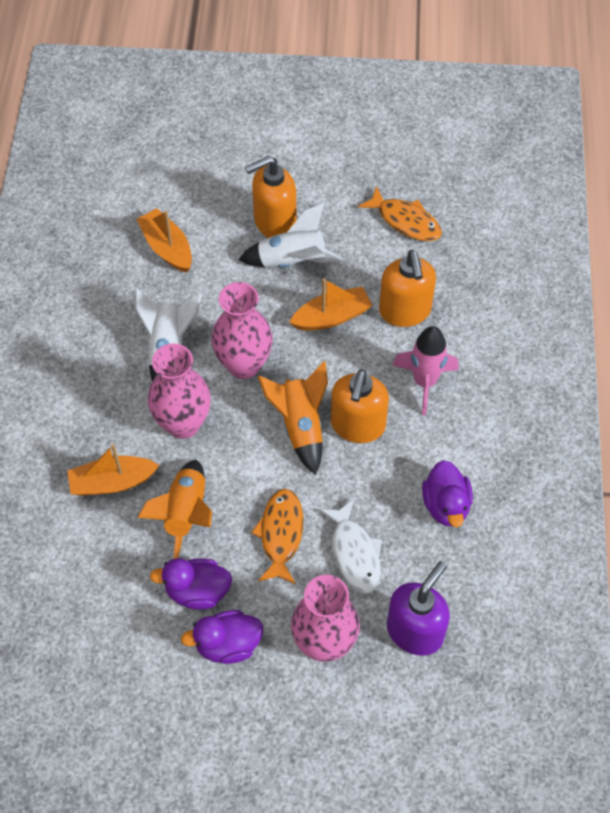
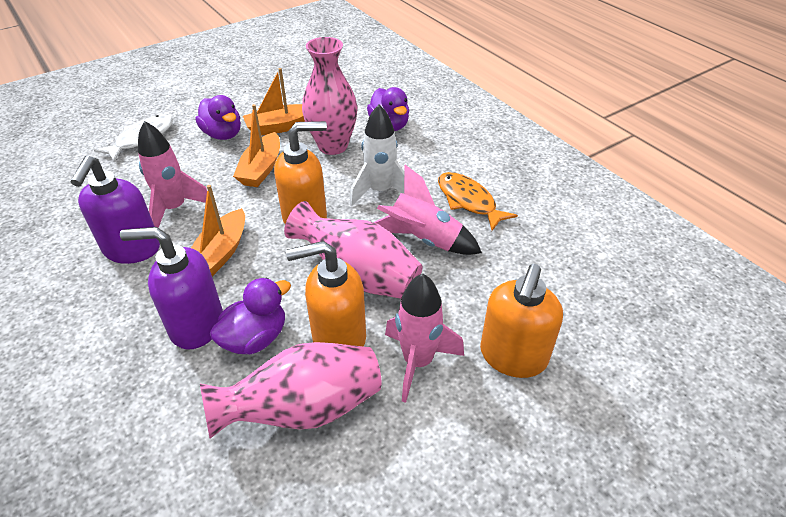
orange fish: 2 -> 1
orange rocket: 2 -> 0
pink rocket: 1 -> 3
purple soap dispenser: 1 -> 2
white rocket: 2 -> 1

